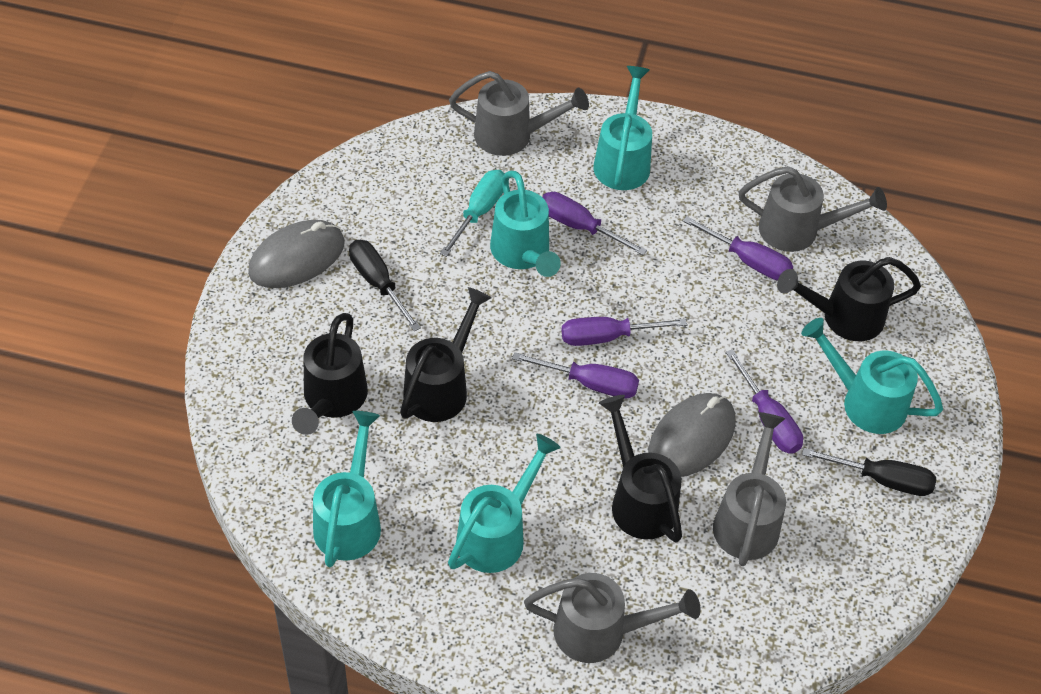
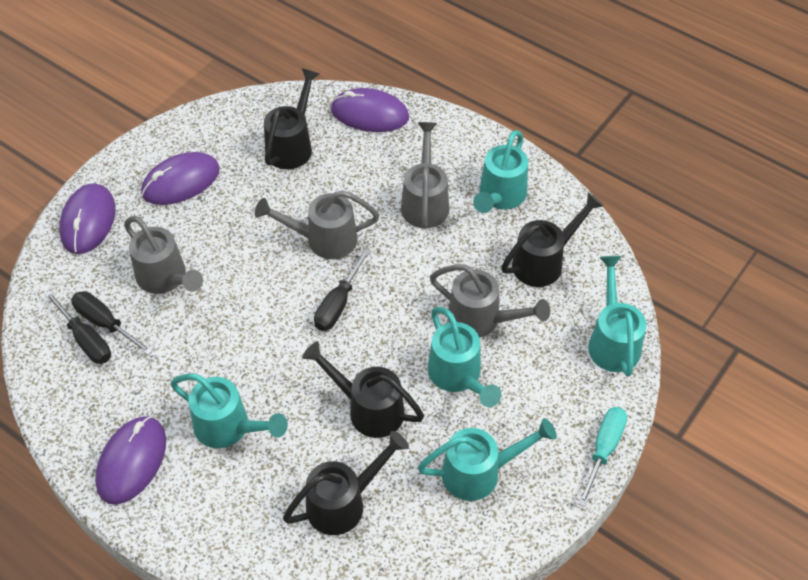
black screwdriver: 2 -> 3
grey mouse: 2 -> 0
purple mouse: 0 -> 4
purple screwdriver: 5 -> 0

